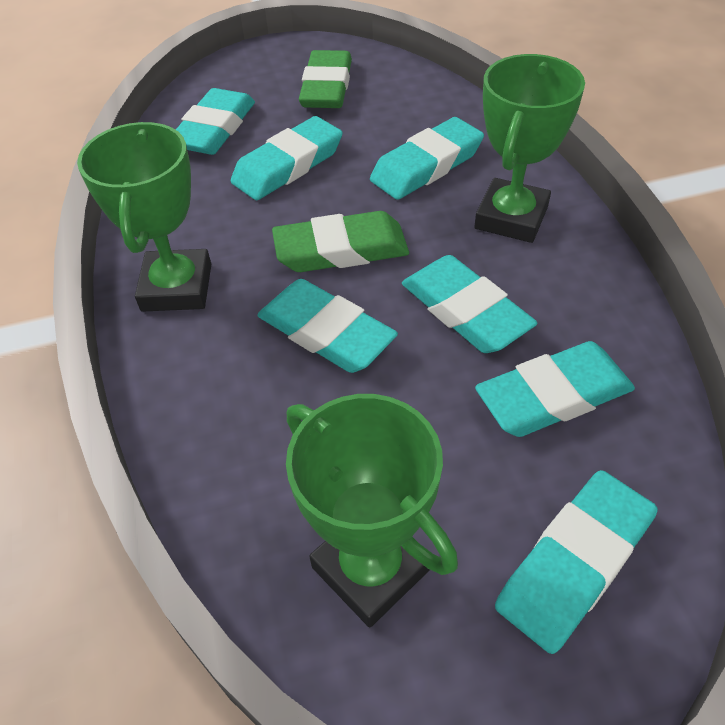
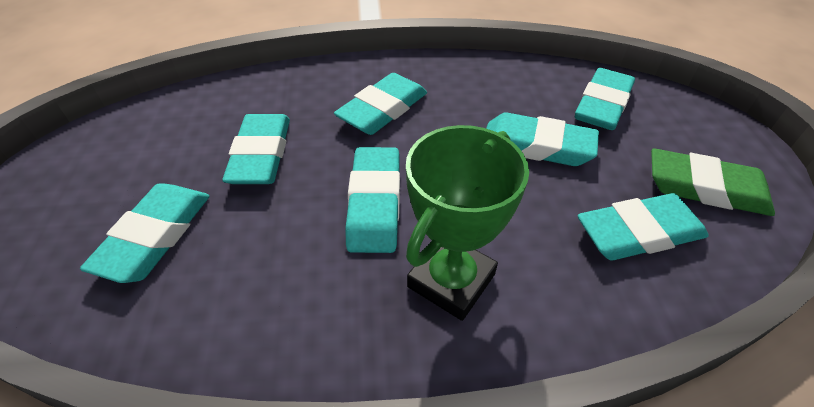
green eraser: 2 -> 1
green trophy: 3 -> 1

